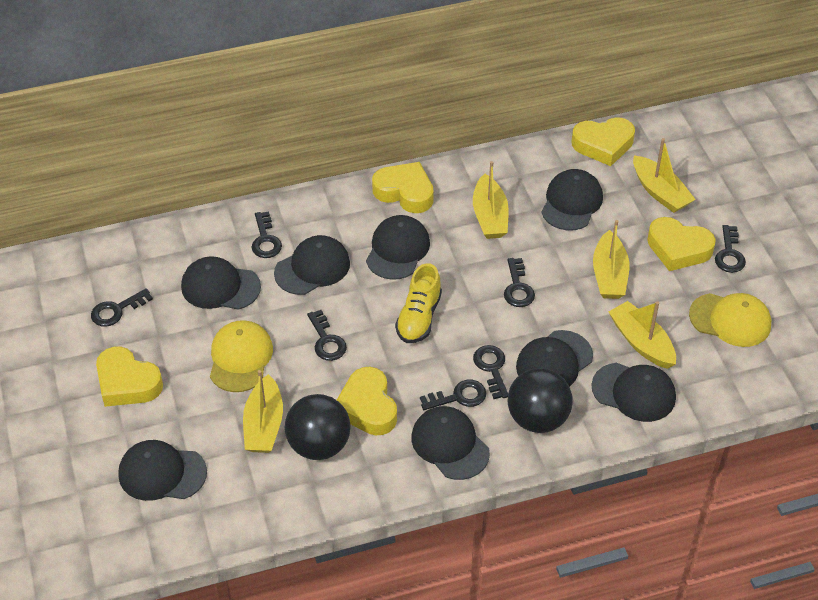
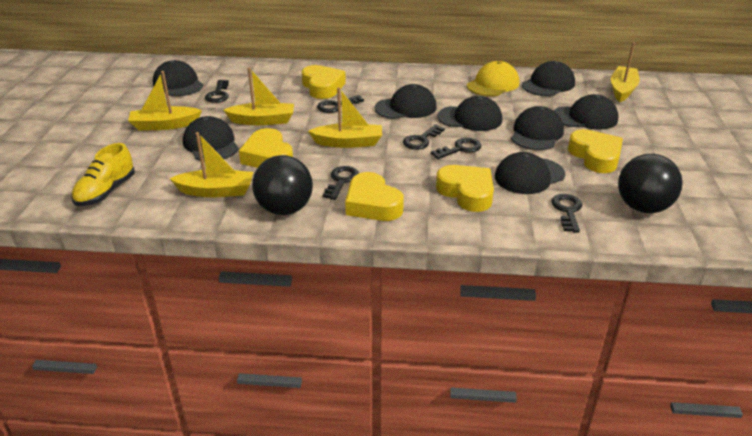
black key: 7 -> 6
yellow cap: 2 -> 1

